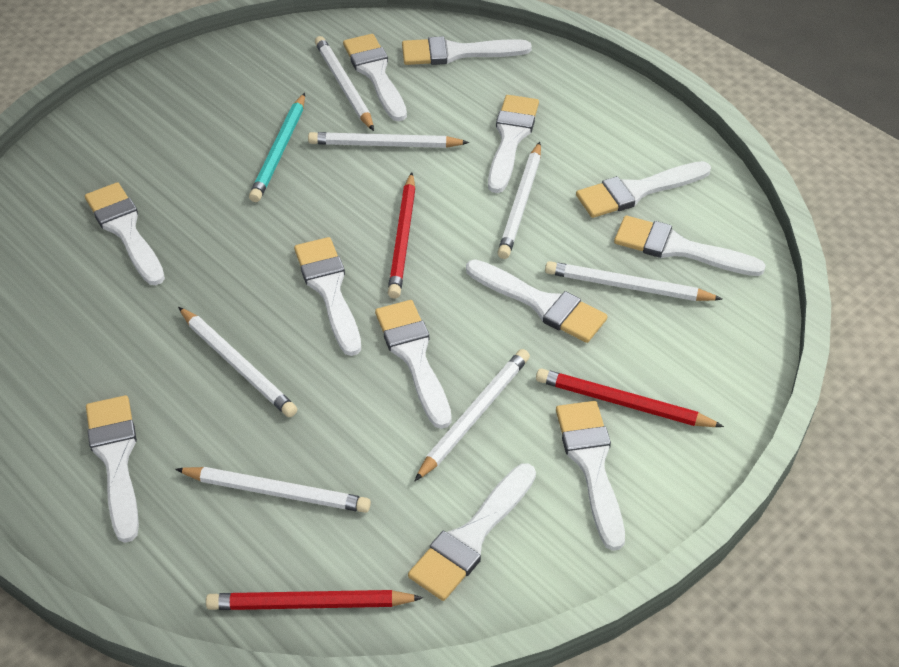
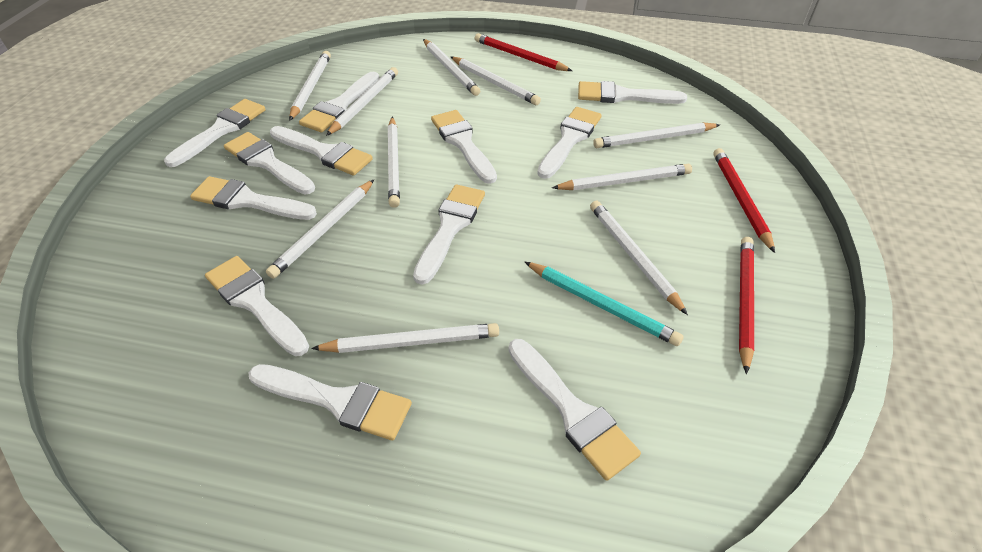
white pencil: 7 -> 10

